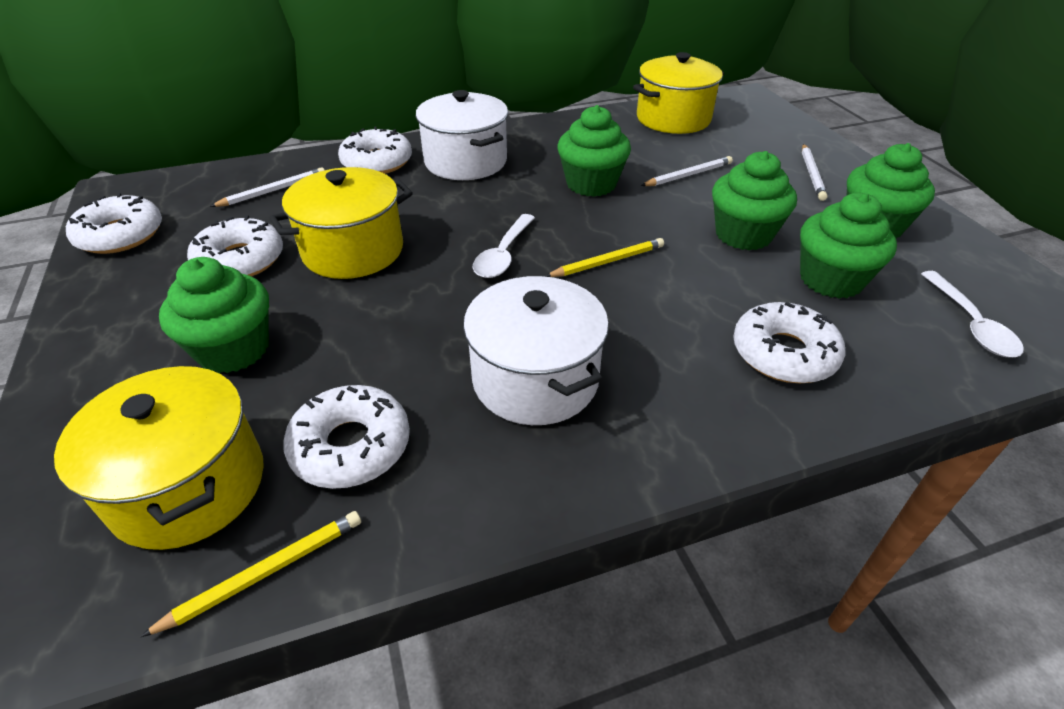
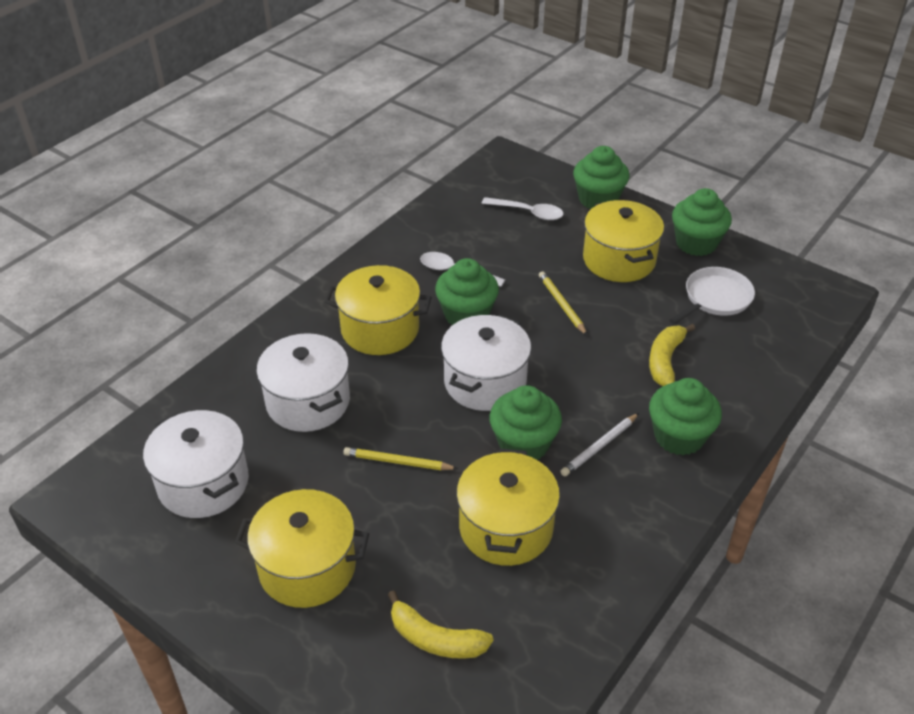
white donut: 5 -> 0
white pan: 0 -> 1
white pencil: 3 -> 1
white pot: 2 -> 3
yellow banana: 0 -> 2
yellow pot: 3 -> 4

